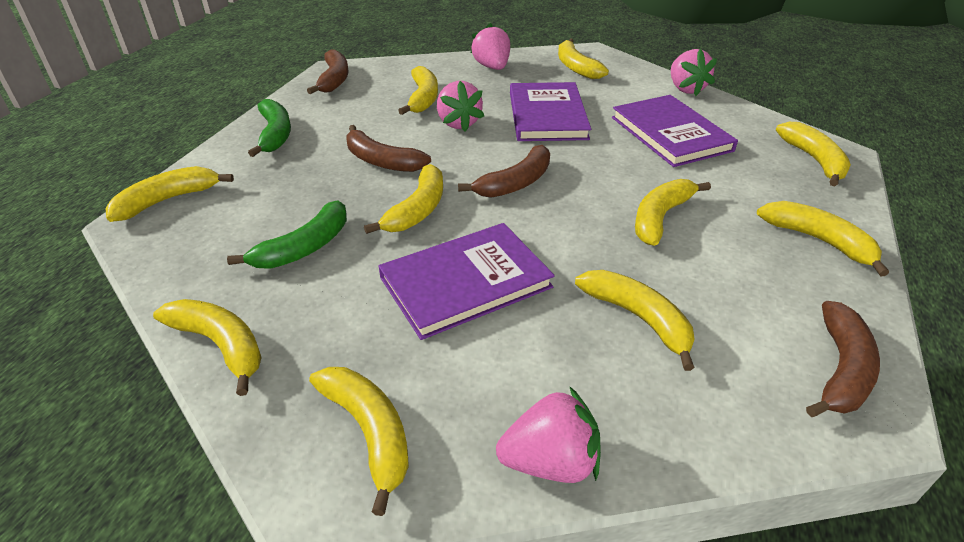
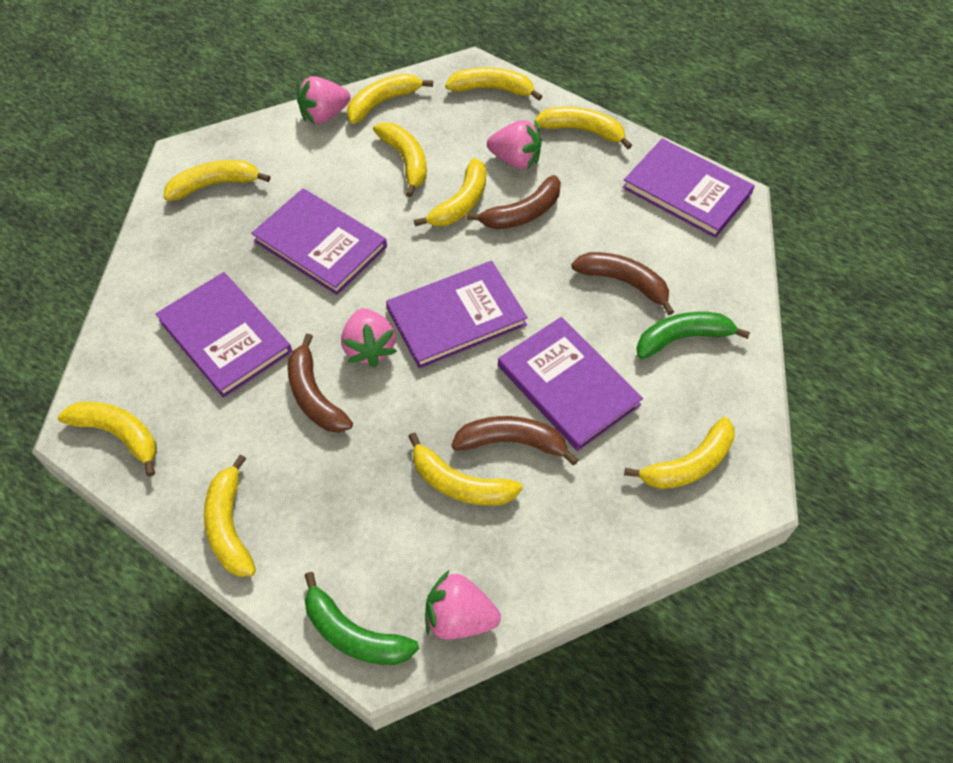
purple book: 3 -> 5

